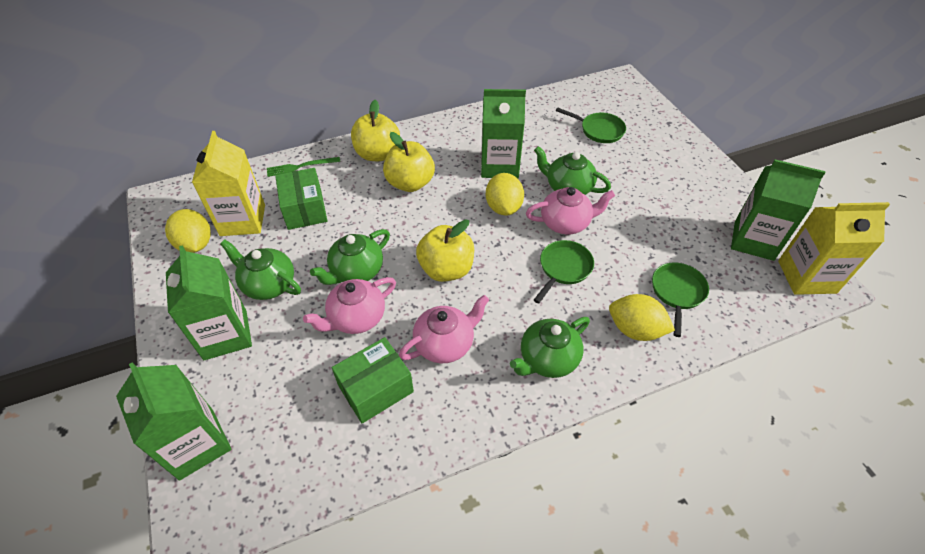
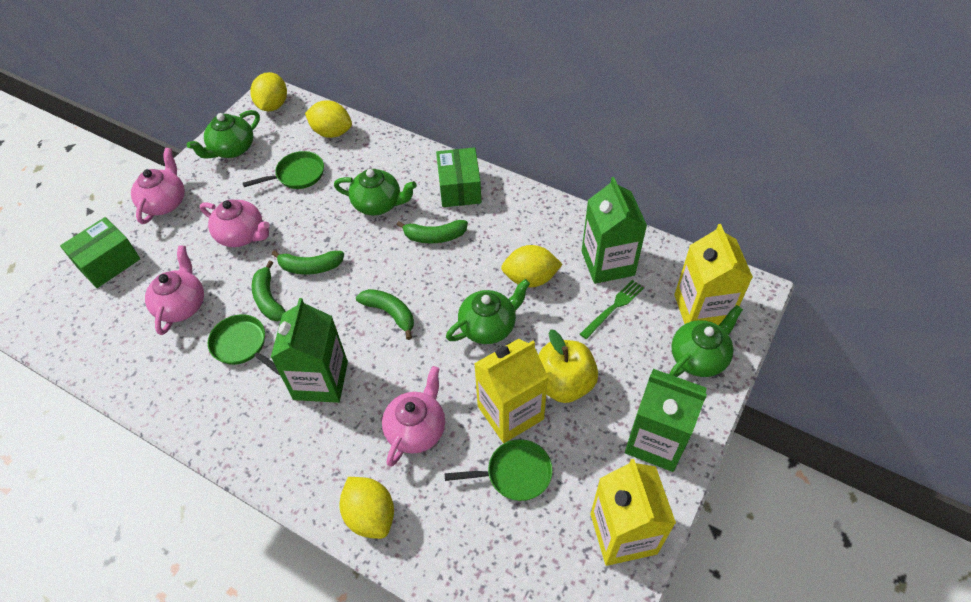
green banana: 0 -> 4
green carton: 4 -> 3
pink teapot: 3 -> 4
yellow apple: 3 -> 1
yellow carton: 2 -> 3
yellow lemon: 3 -> 4

